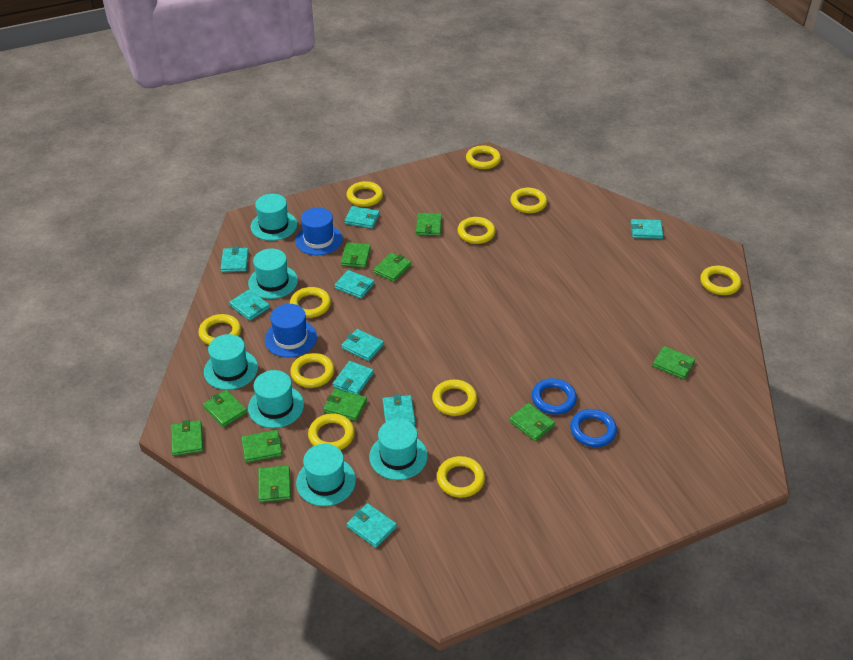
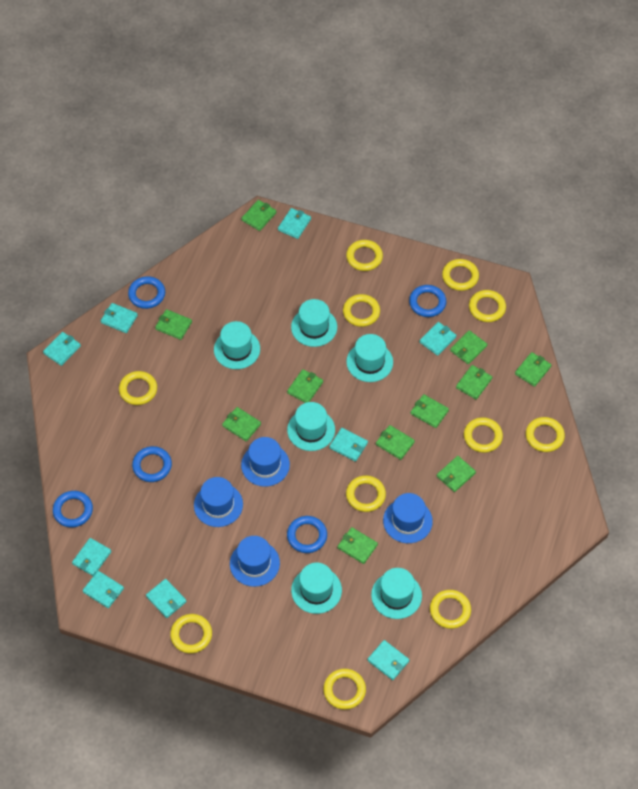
blue hat: 2 -> 4
blue ring: 2 -> 5
green wallet: 10 -> 11

